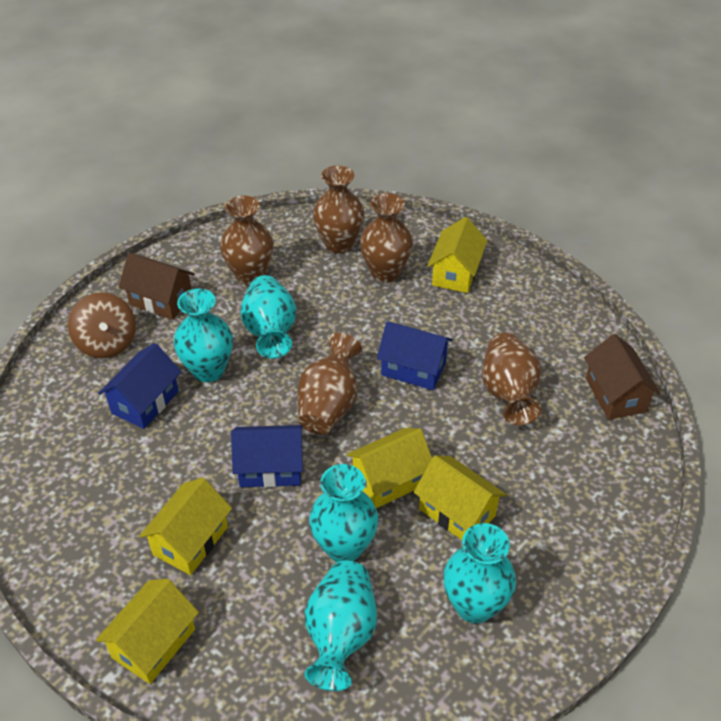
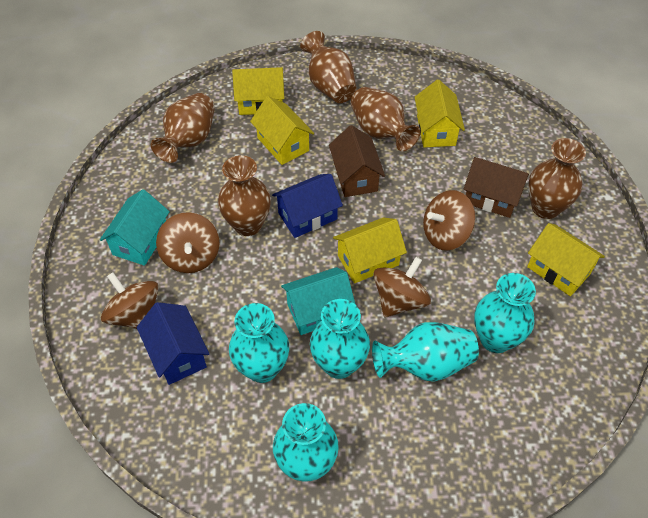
blue house: 3 -> 2
brown spinning top: 1 -> 4
turquoise house: 0 -> 2

